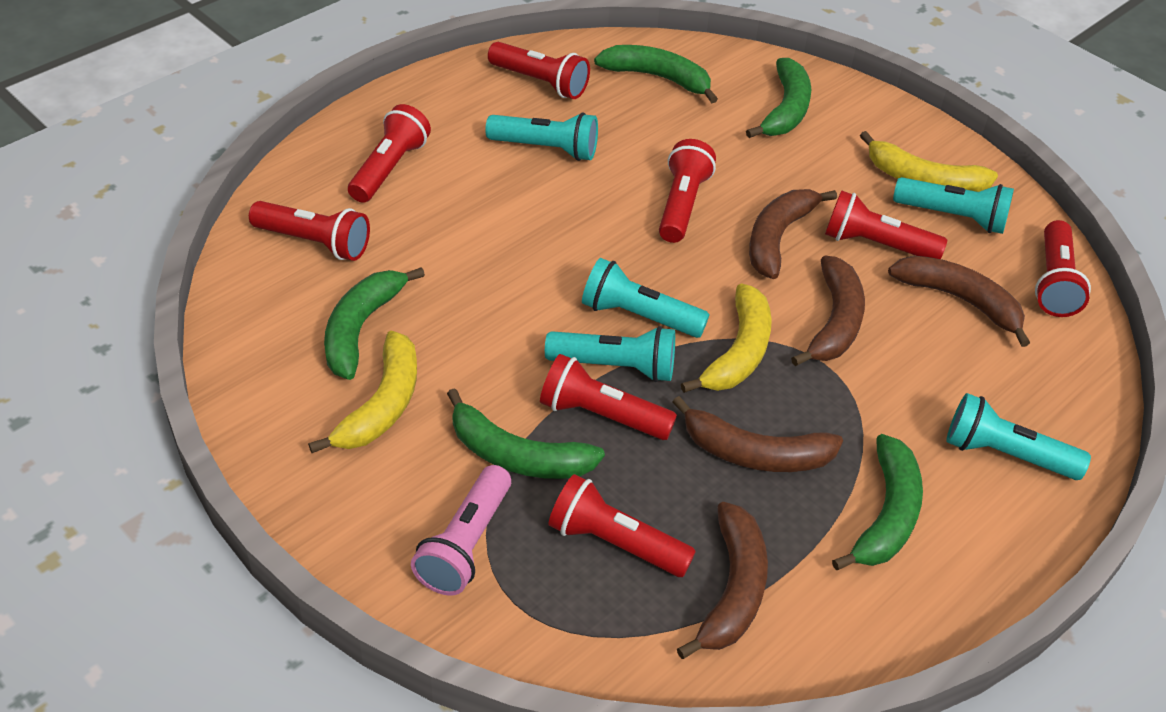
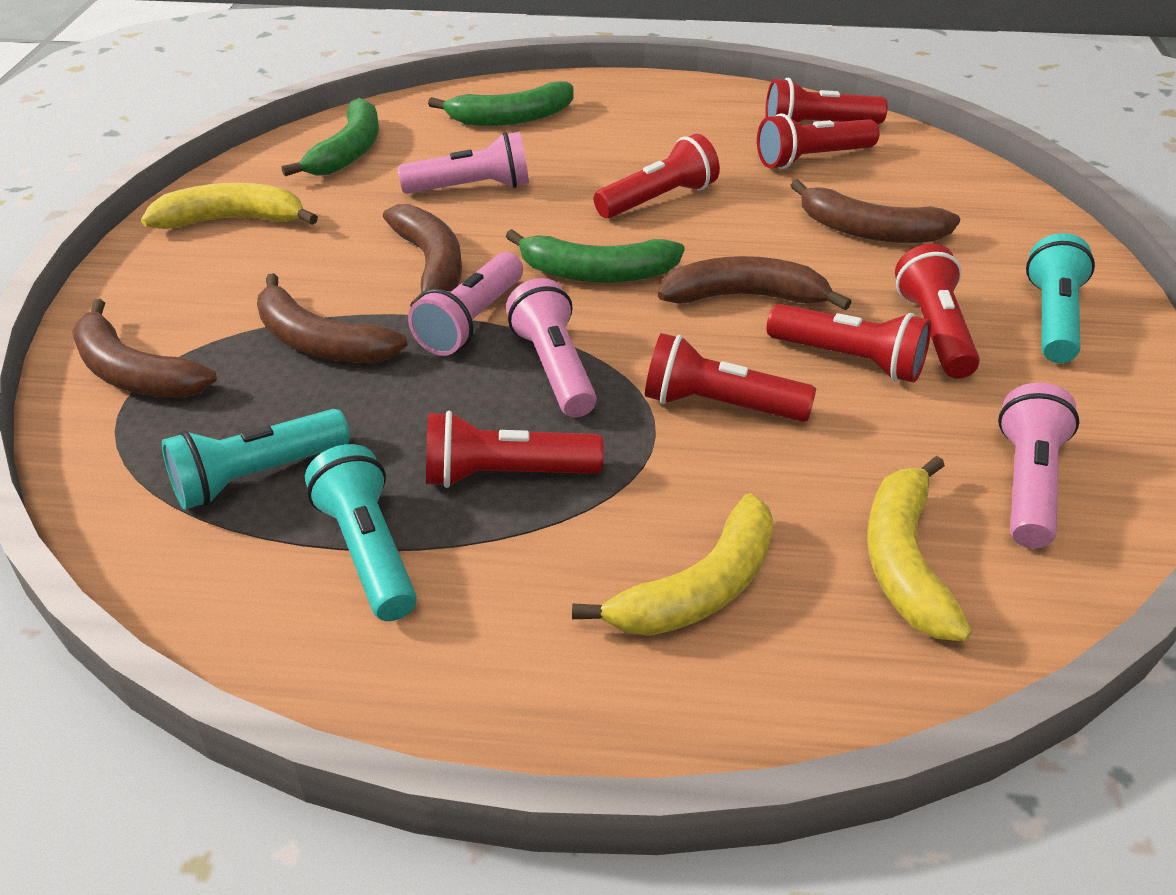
green banana: 5 -> 3
pink flashlight: 1 -> 4
red flashlight: 8 -> 7
turquoise flashlight: 5 -> 3

